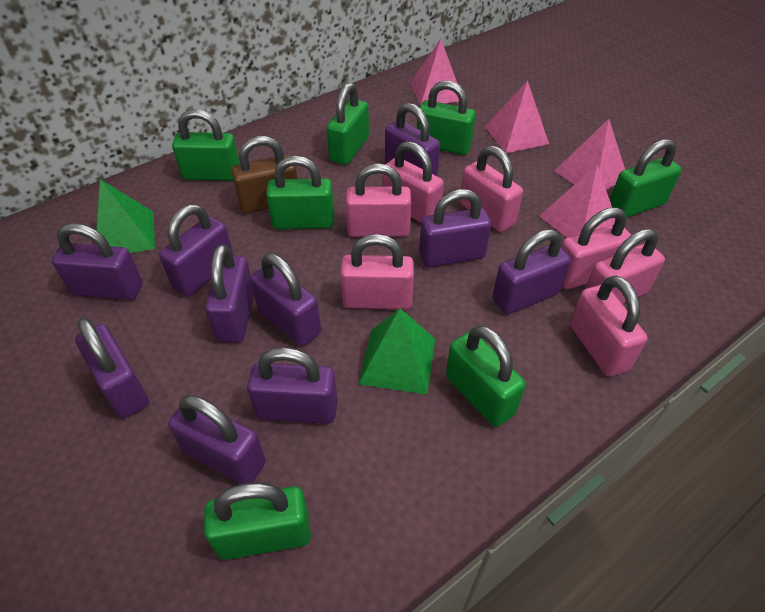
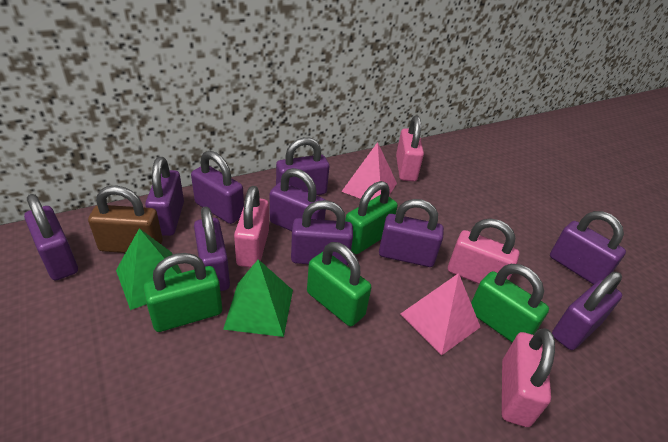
green padlock: 7 -> 4
pink padlock: 7 -> 4
pink pyramid: 4 -> 2

